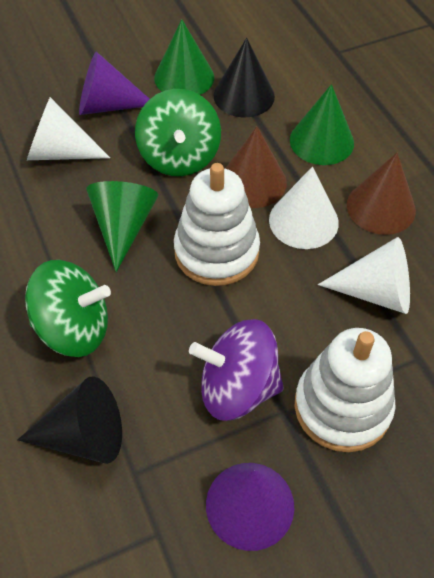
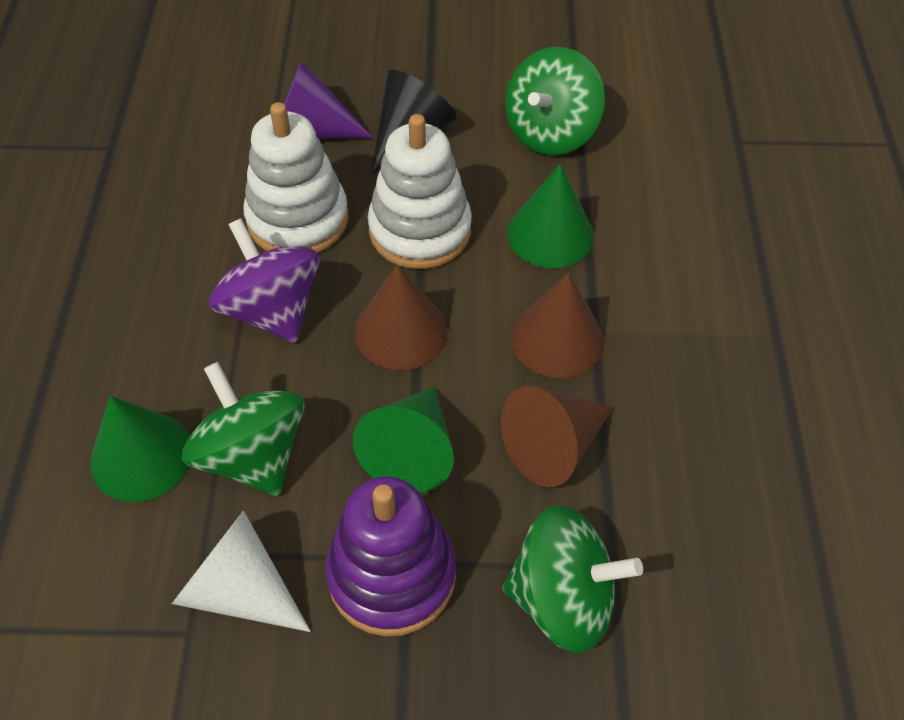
black cone: 2 -> 1
brown cone: 2 -> 3
green spinning top: 2 -> 3
purple cone: 2 -> 1
purple stacking toy: 0 -> 1
white cone: 3 -> 1

